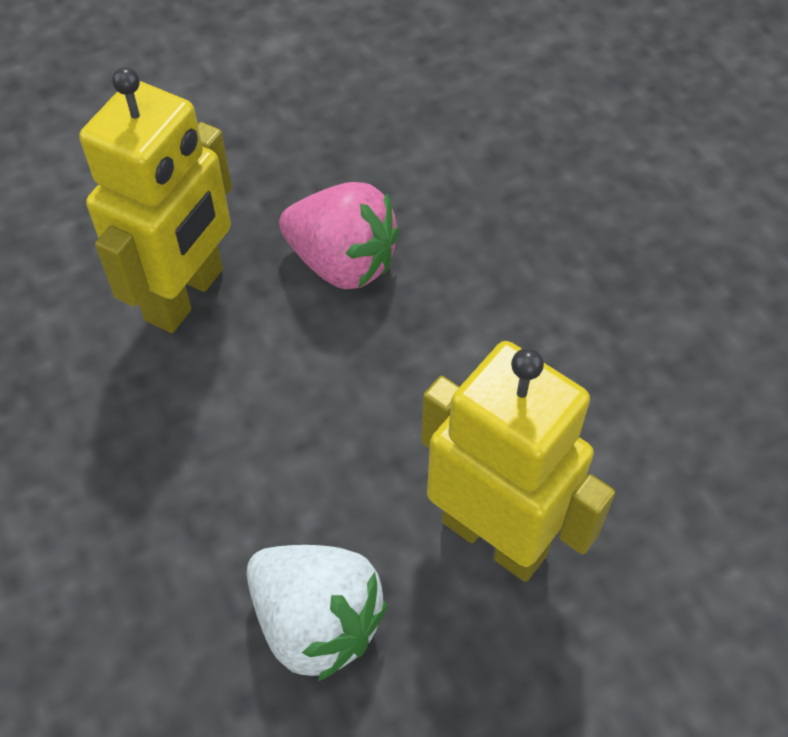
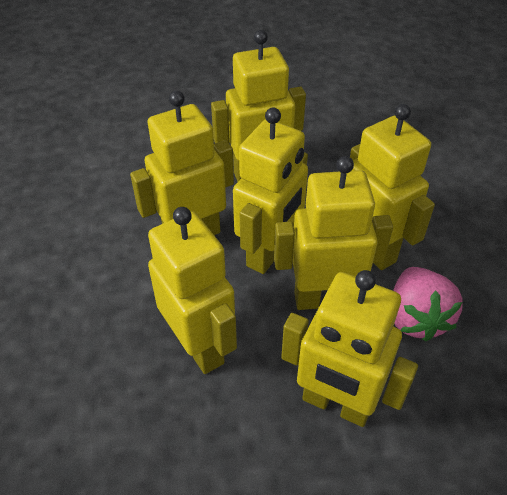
white strawberry: 1 -> 0
yellow robot: 2 -> 7

